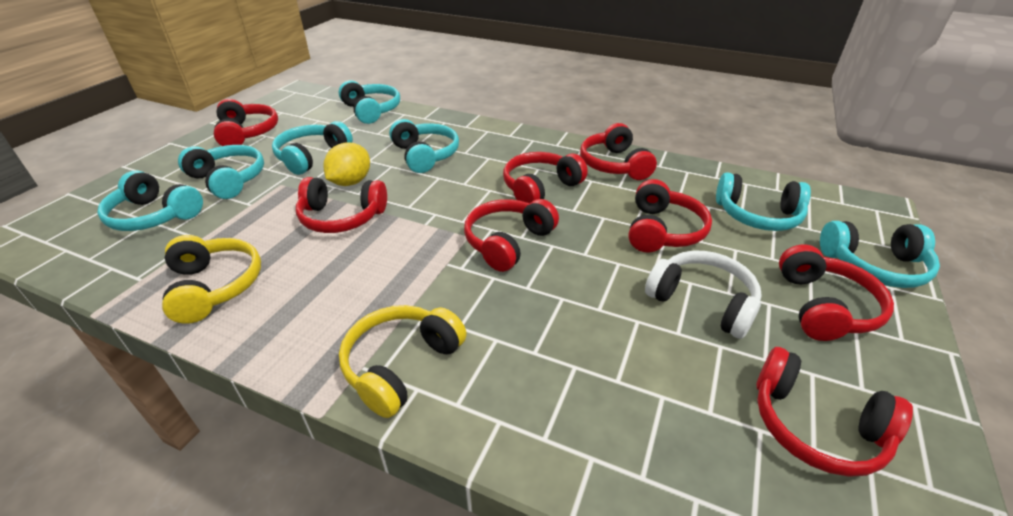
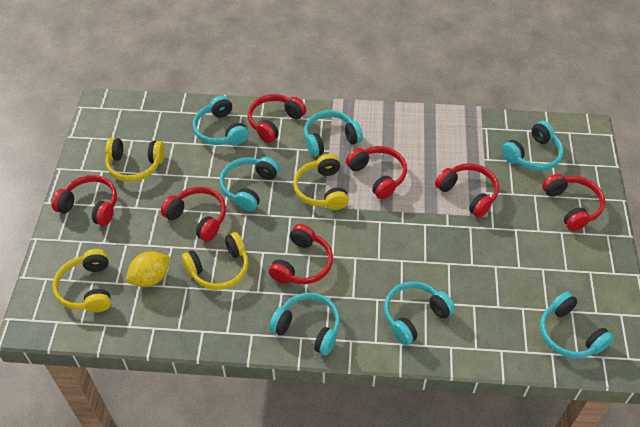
red headphones: 8 -> 7
white headphones: 1 -> 0
yellow headphones: 2 -> 4

